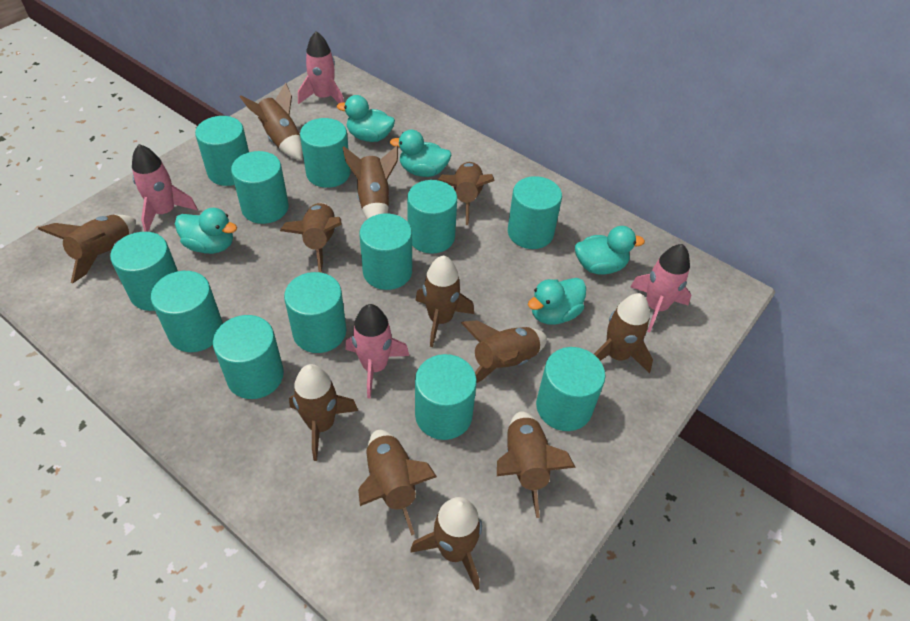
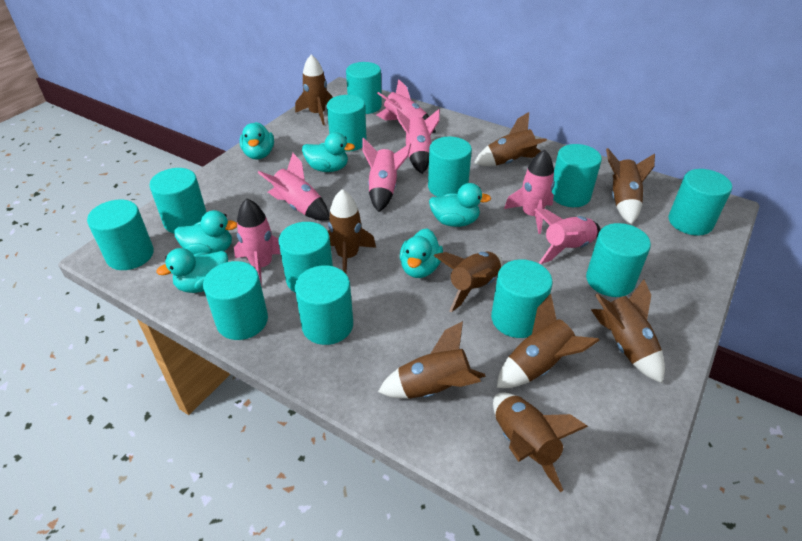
brown rocket: 12 -> 9
pink rocket: 4 -> 7
turquoise duck: 5 -> 6

